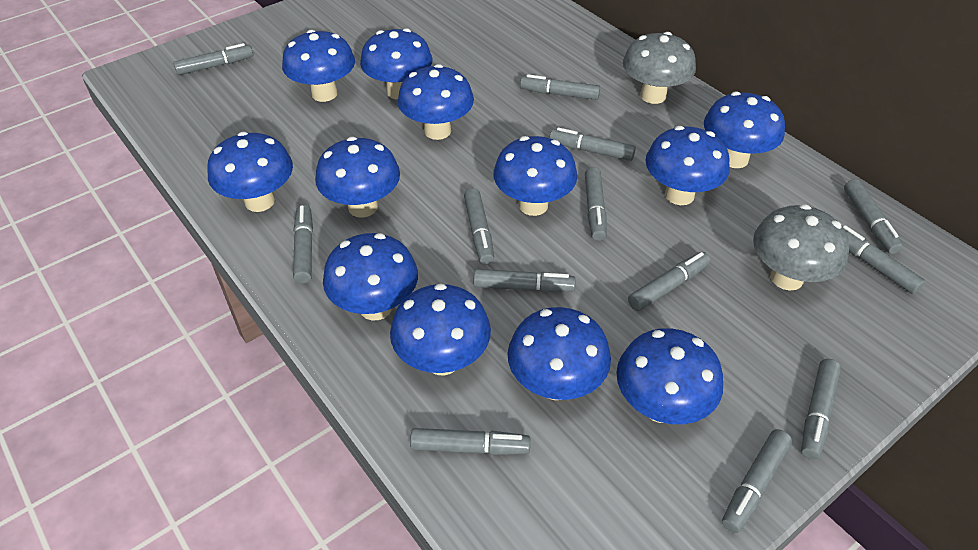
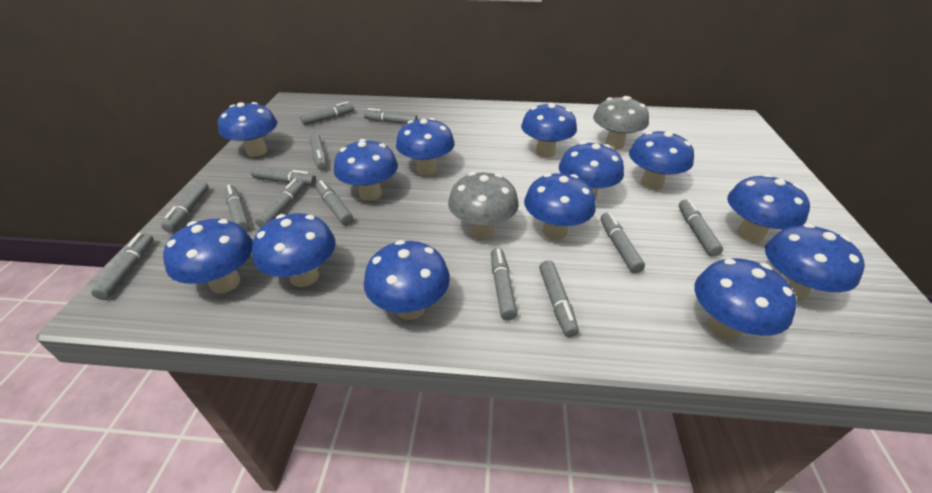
blue mushroom: 12 -> 13

